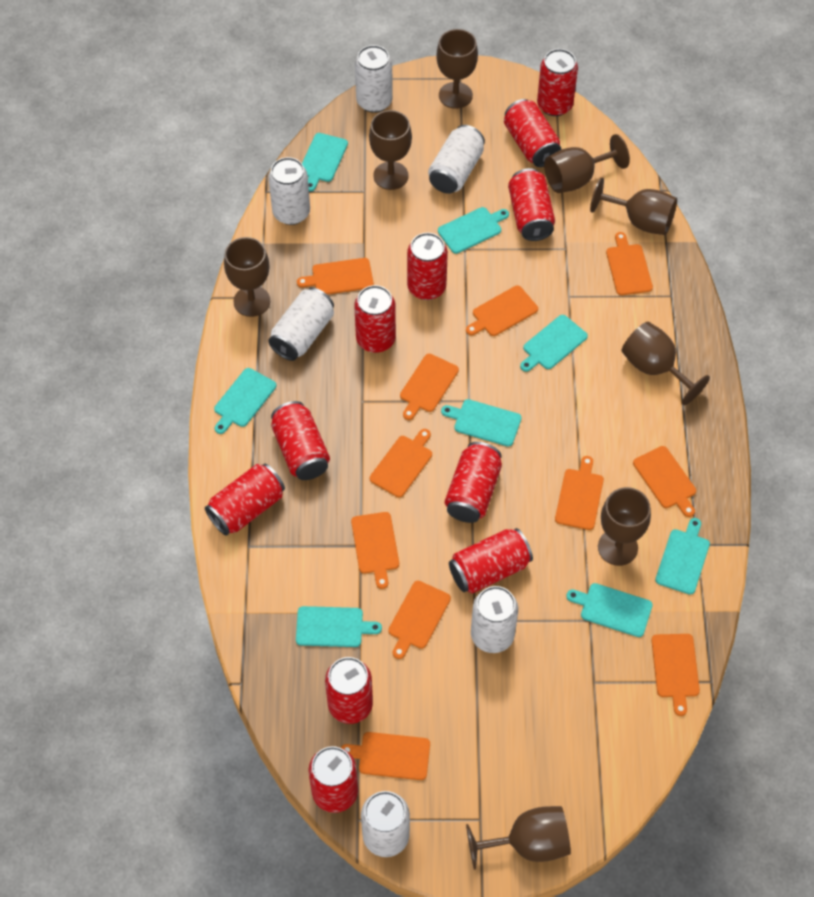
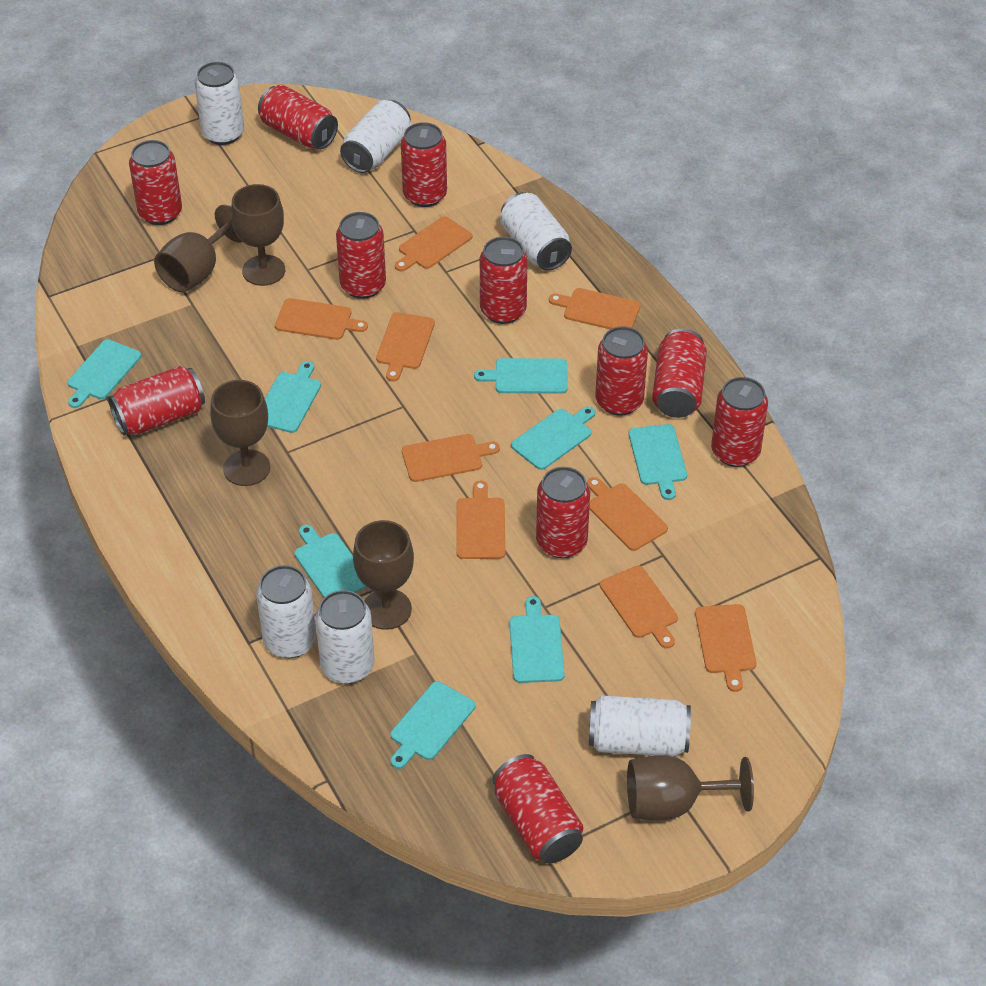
brown goblet: 8 -> 5
orange cutting board: 11 -> 9

